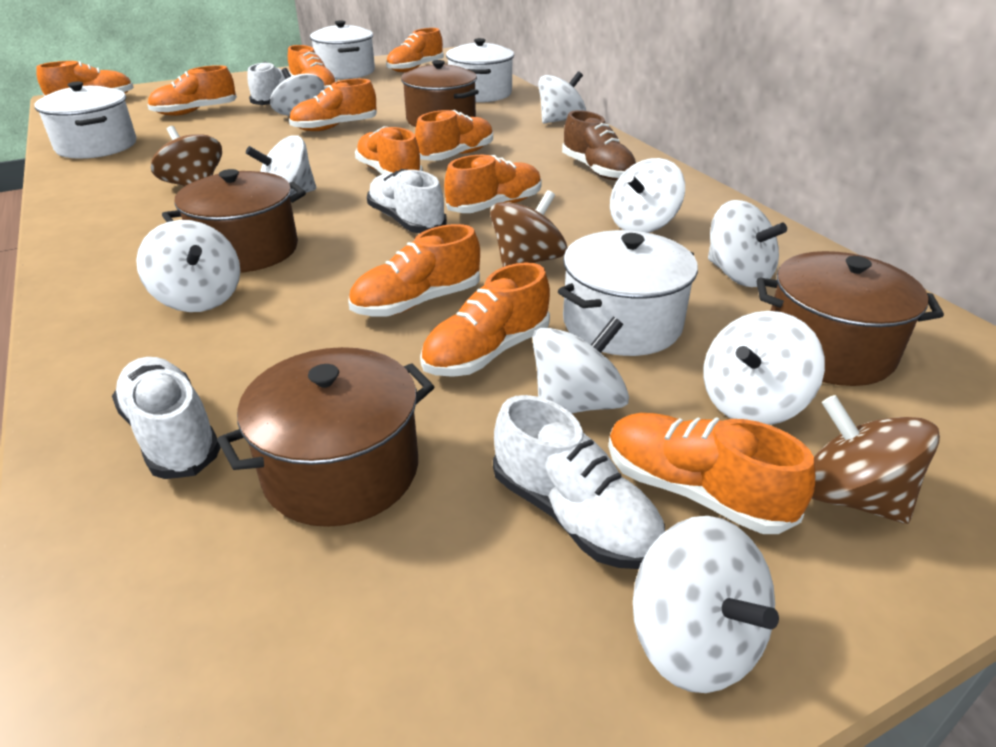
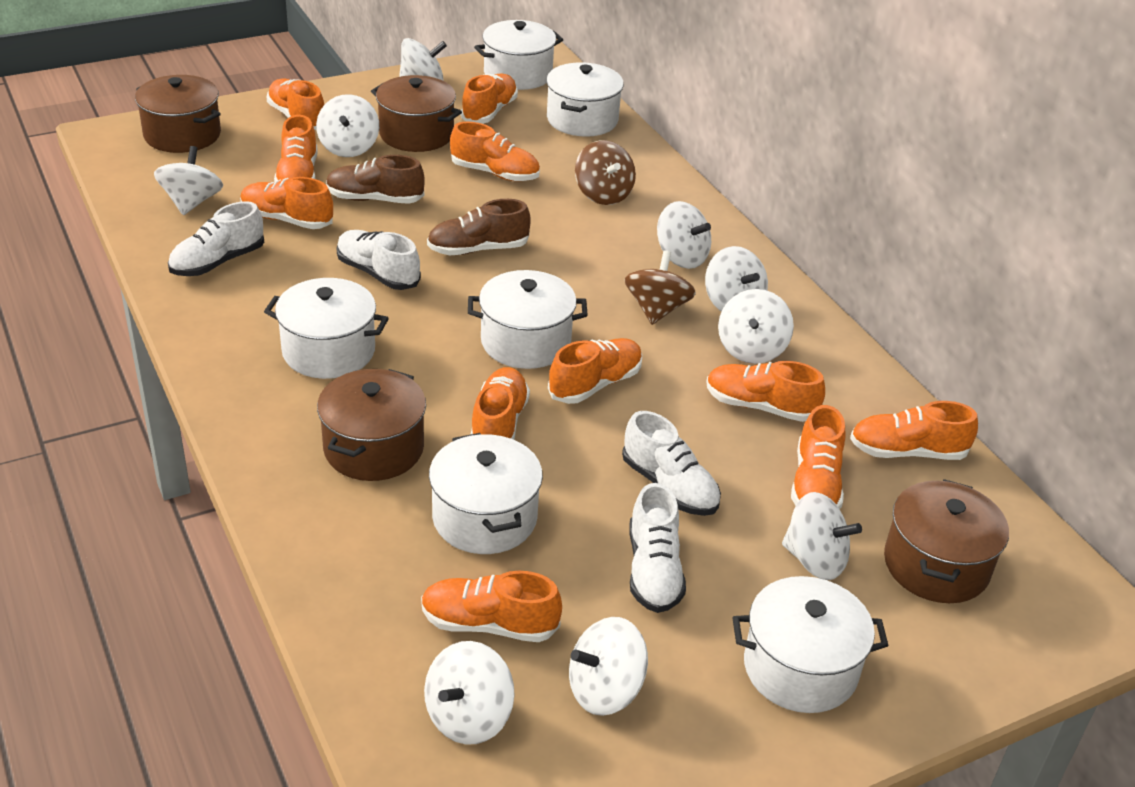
brown shoe: 1 -> 2
brown spinning top: 3 -> 2
white pot: 4 -> 6

